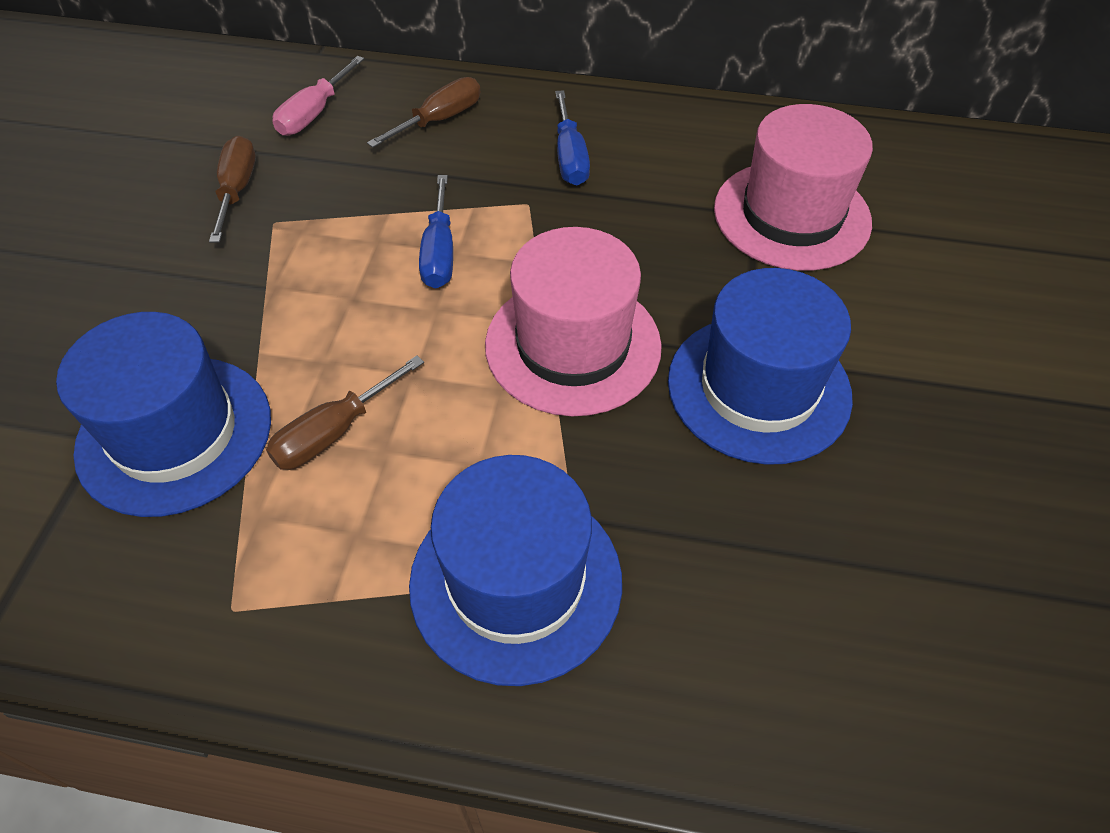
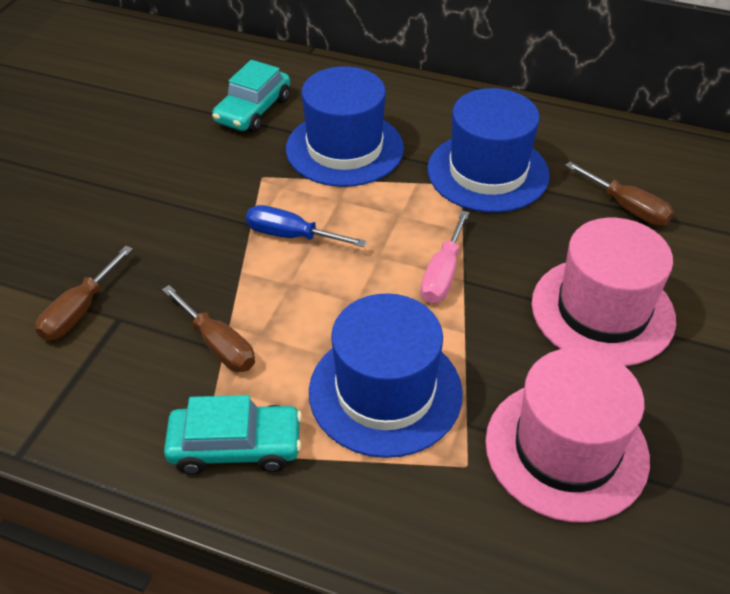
blue screwdriver: 2 -> 1
turquoise car: 0 -> 2

